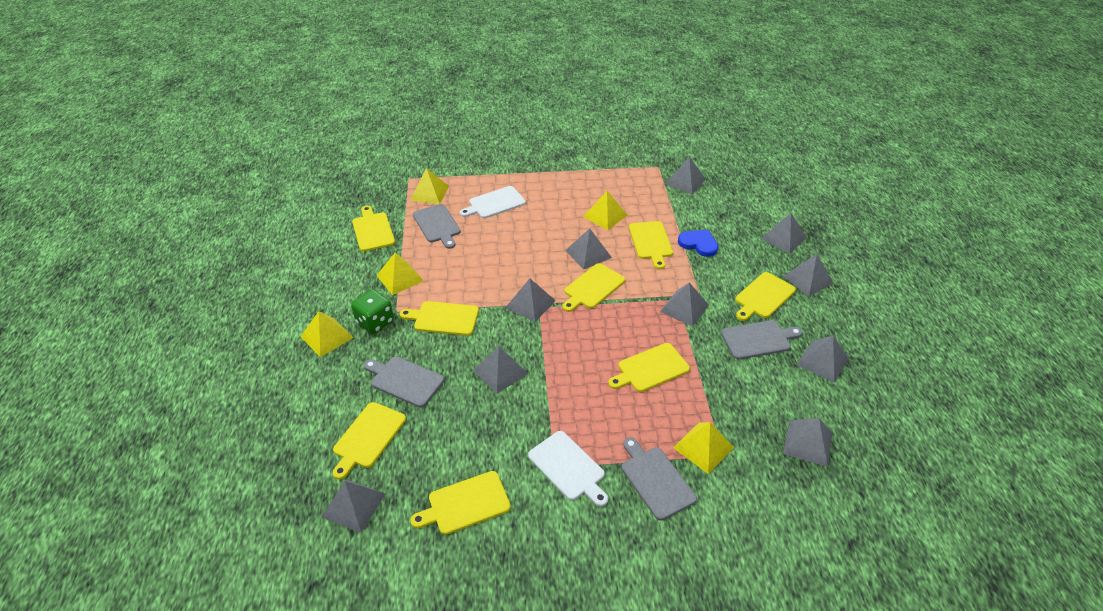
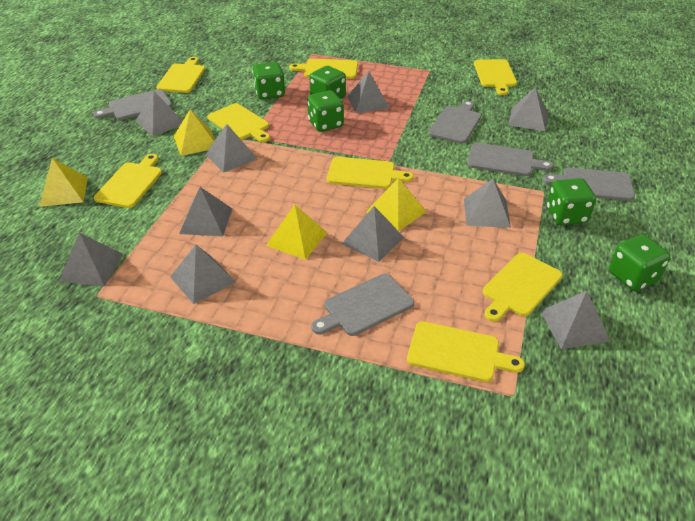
blue heart: 1 -> 0
green dice: 1 -> 5
grey cutting board: 4 -> 5
white cutting board: 2 -> 0
yellow pyramid: 5 -> 4

